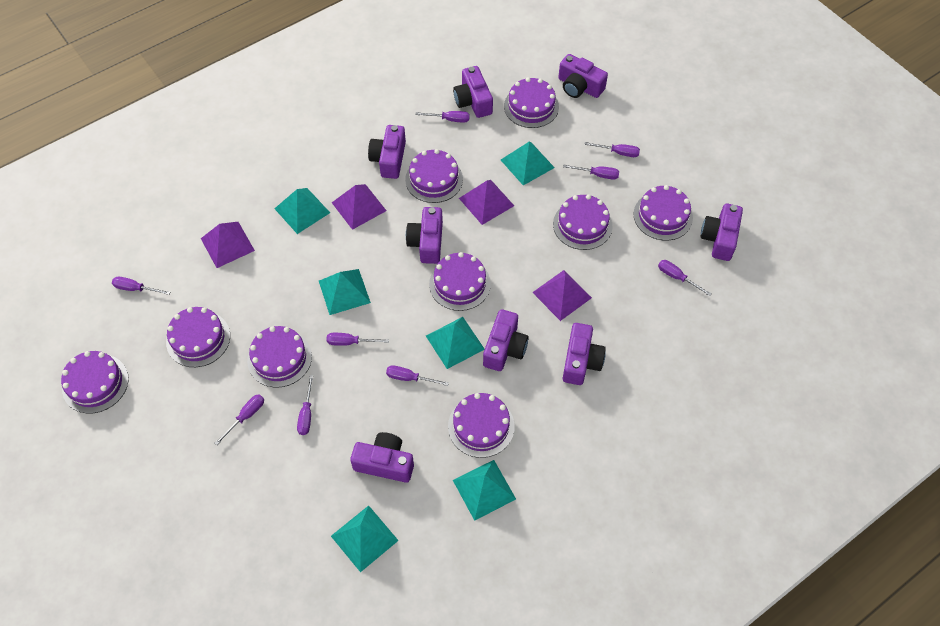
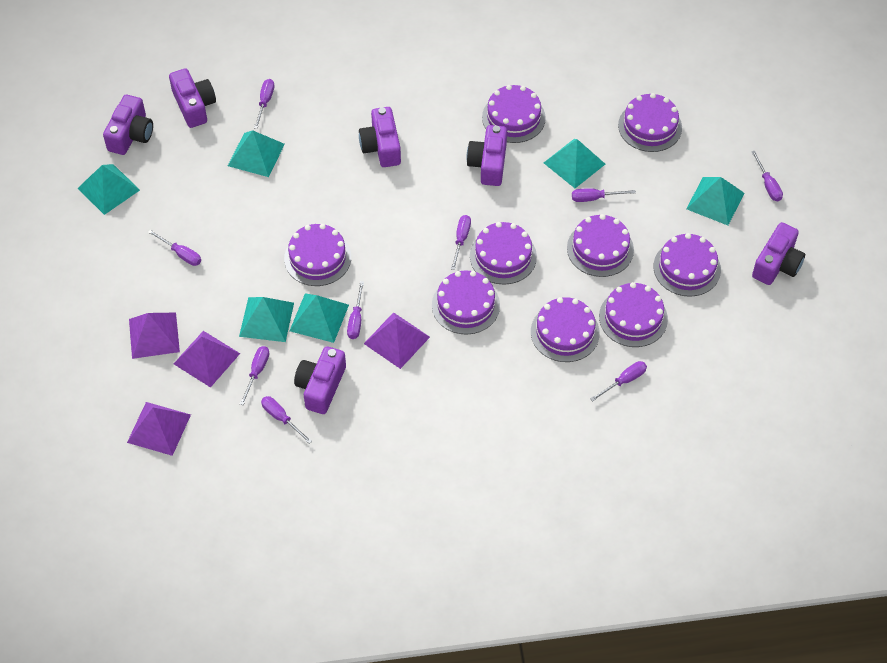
purple camera: 8 -> 6

